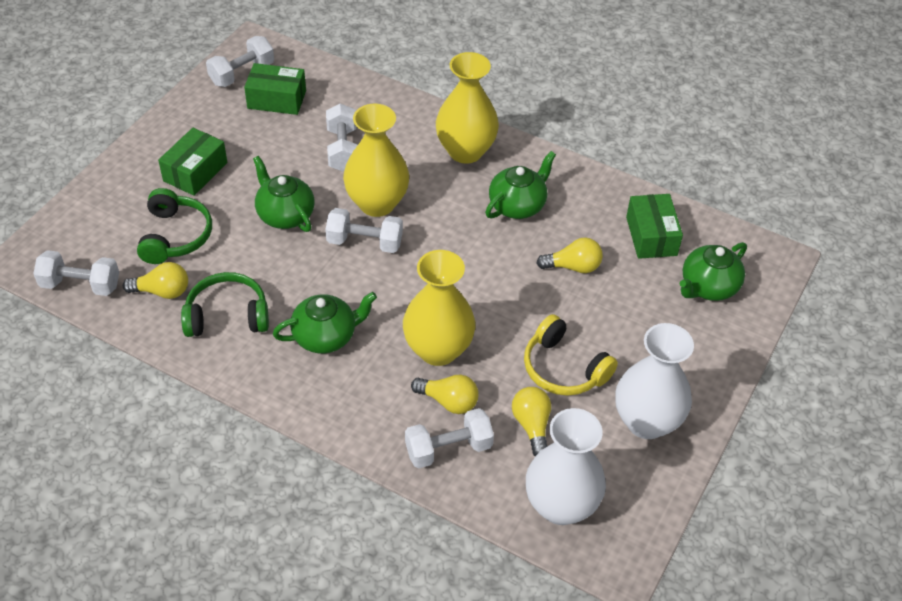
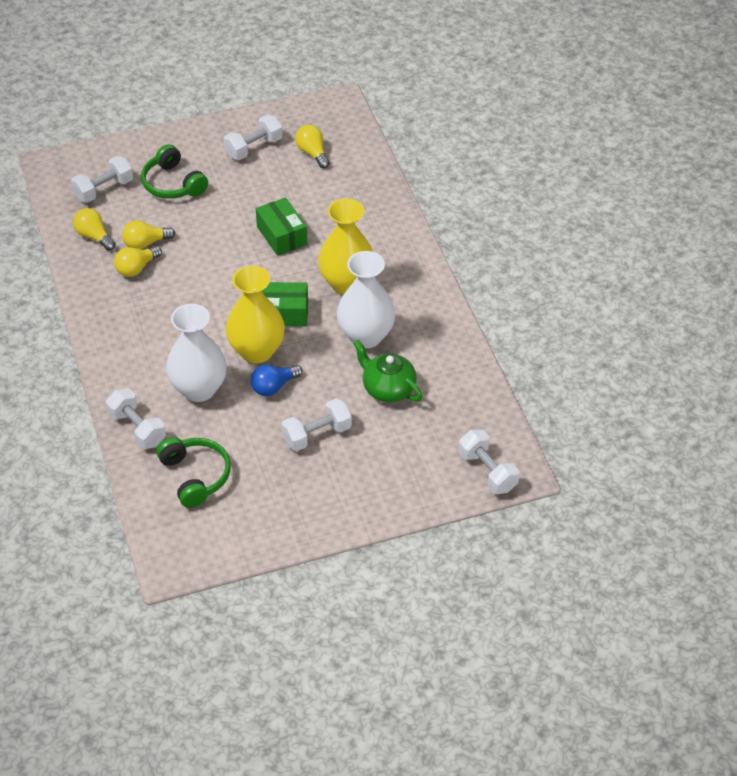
blue light bulb: 0 -> 1
green box: 3 -> 2
green teapot: 4 -> 1
yellow headphones: 1 -> 0
yellow vase: 3 -> 2

